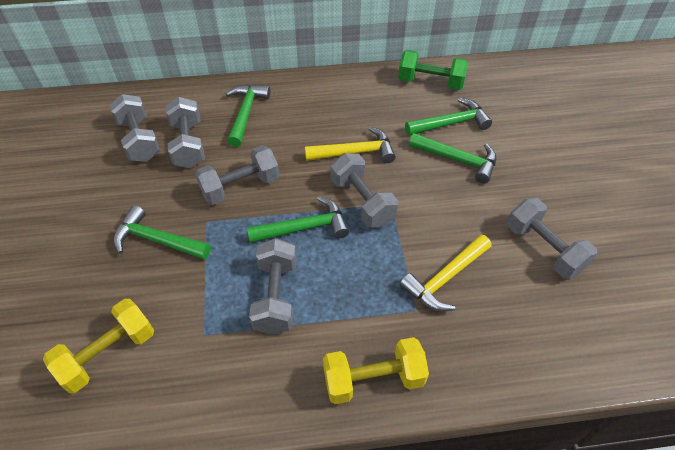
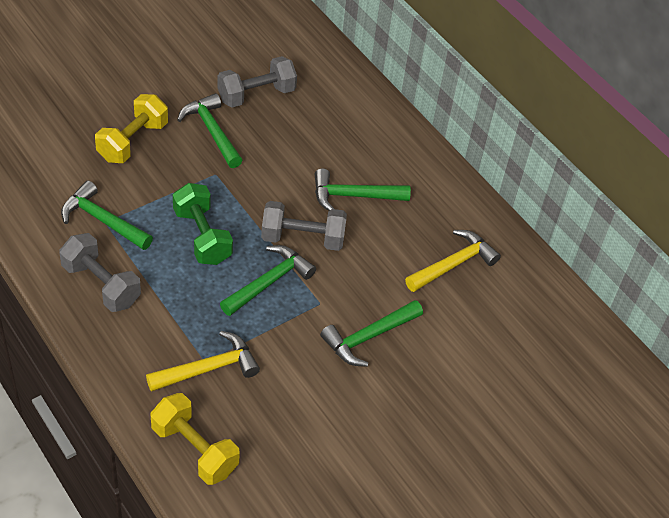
grey dumbbell: 6 -> 3

